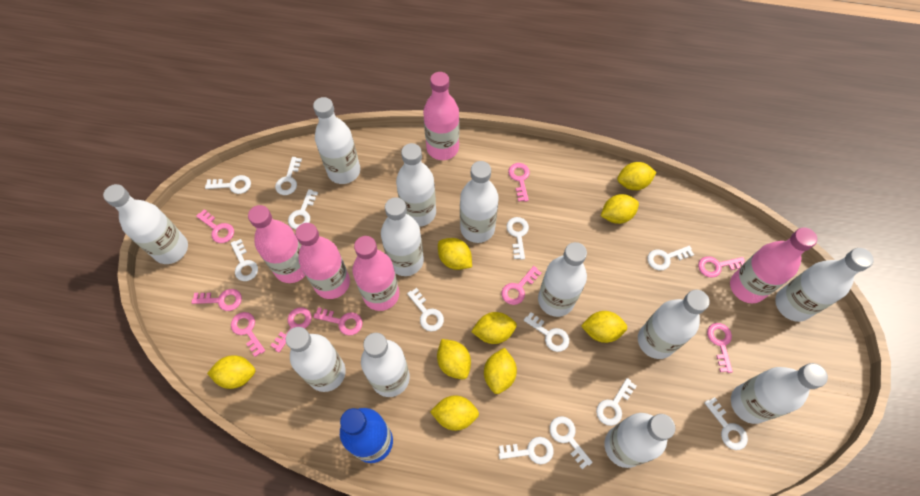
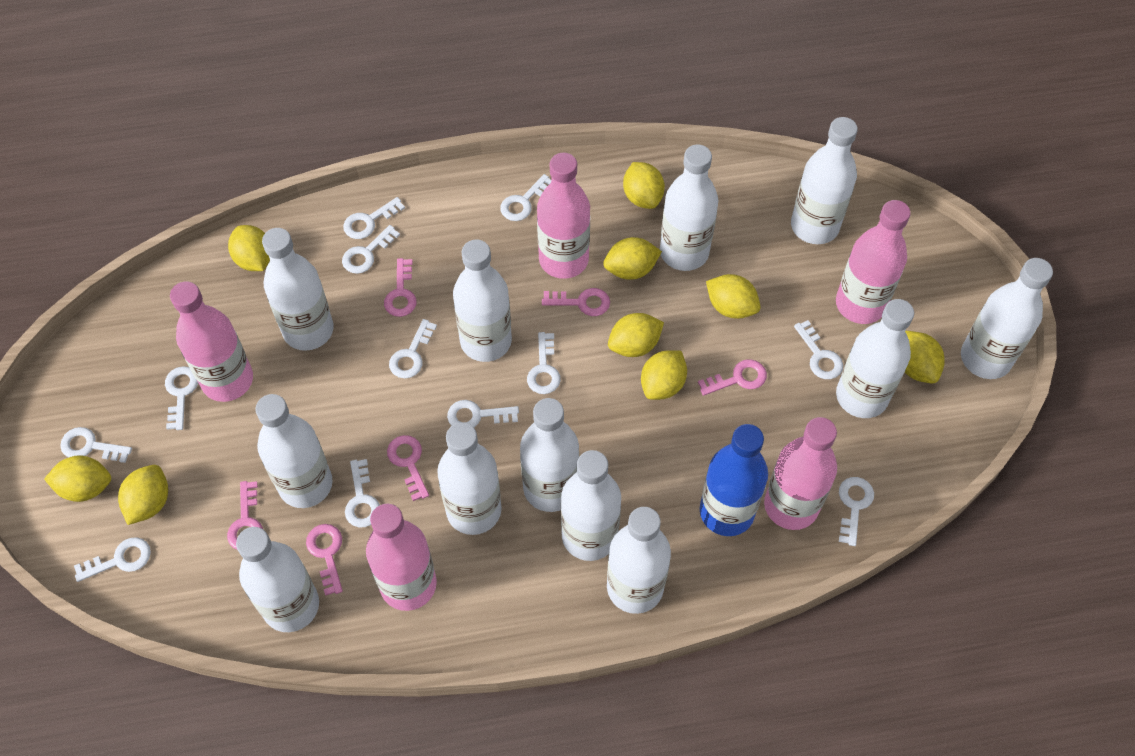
pink key: 9 -> 6

